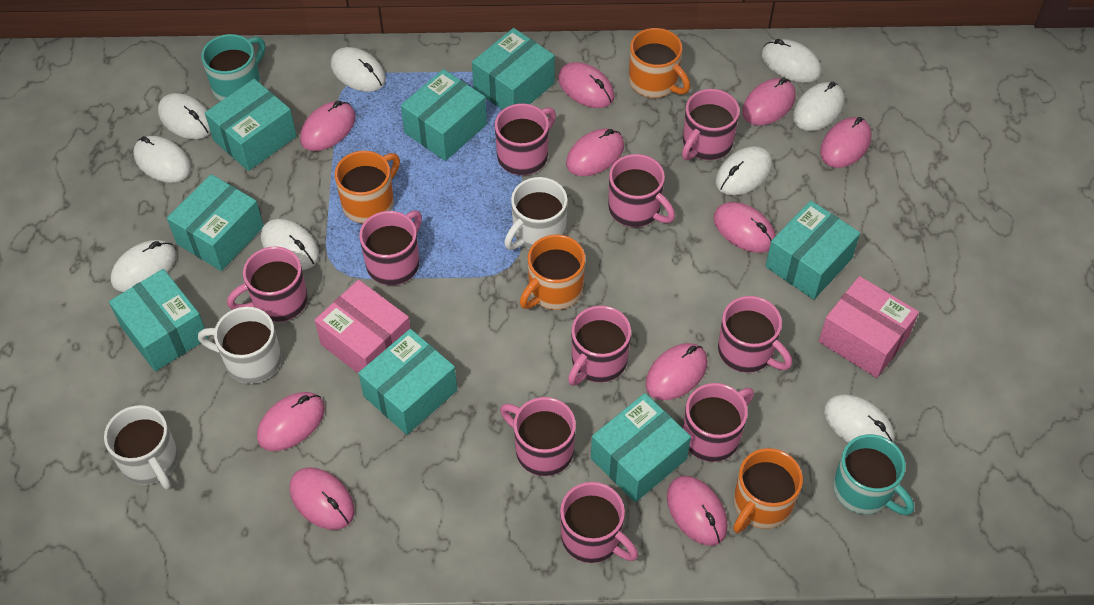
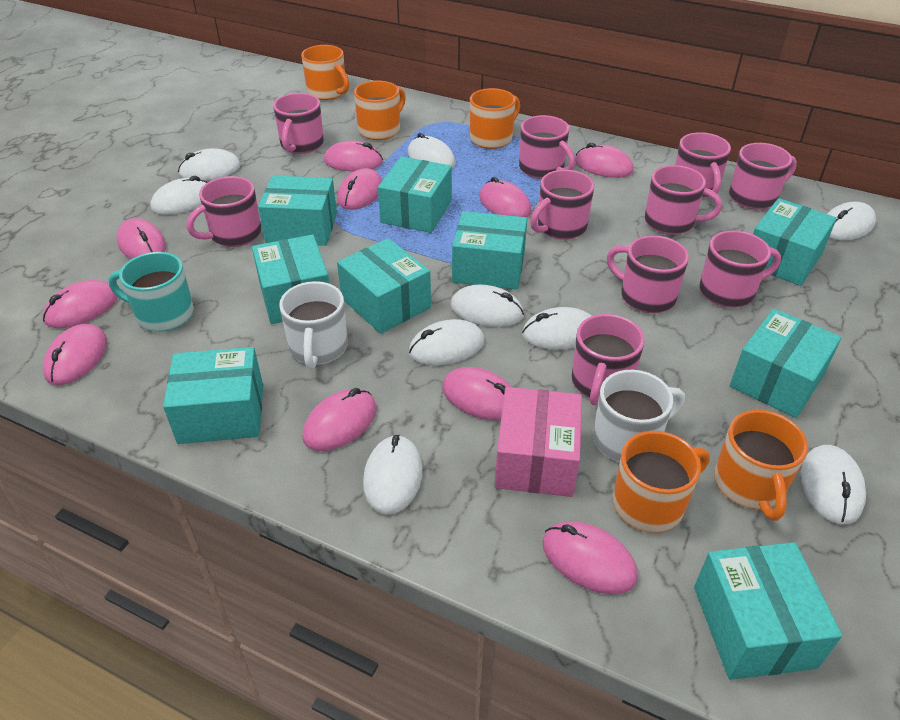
orange mug: 4 -> 5
pink box: 2 -> 1
turquoise box: 8 -> 9
turquoise mug: 2 -> 1
white mug: 3 -> 2

